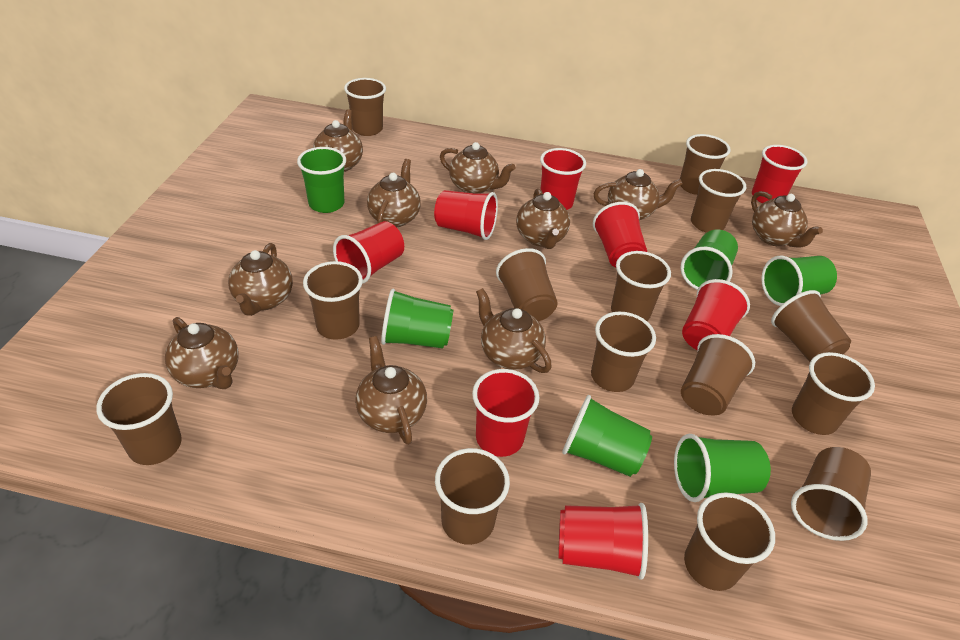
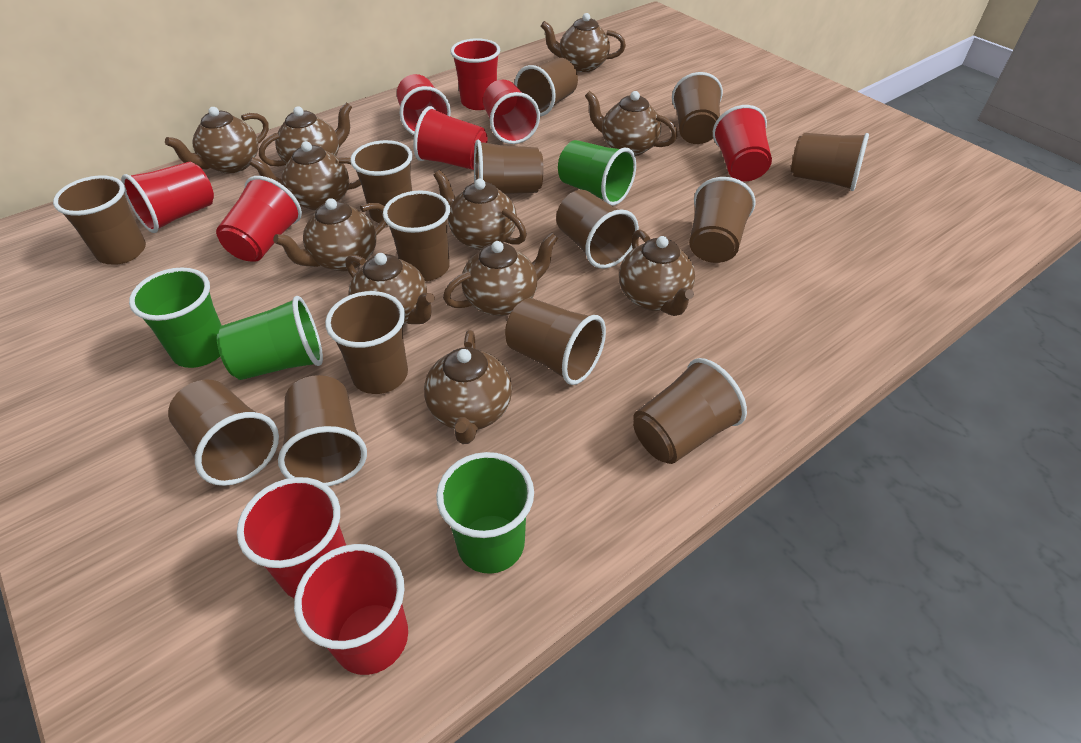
brown teapot: 10 -> 11
green cup: 6 -> 4
red cup: 8 -> 9

